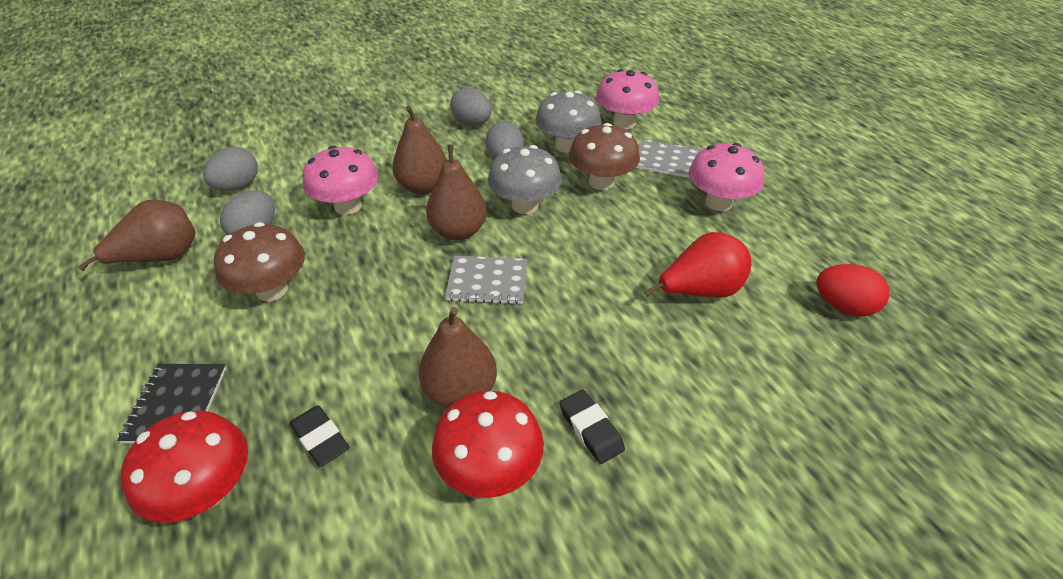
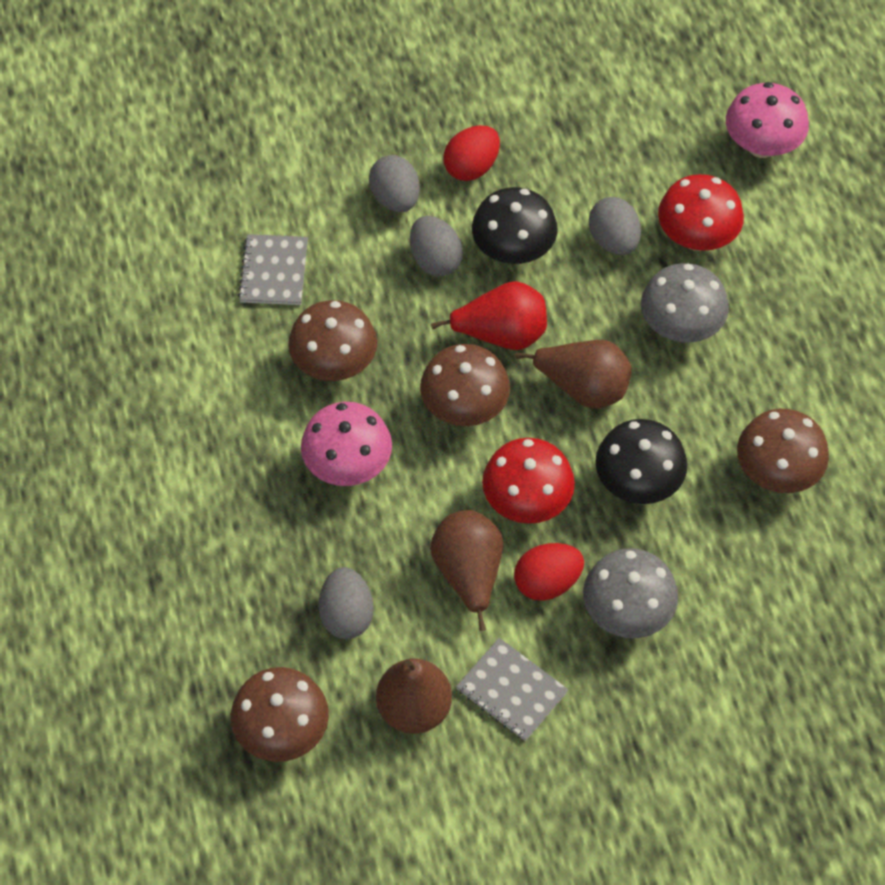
black eraser: 2 -> 0
black mushroom: 0 -> 2
black notebook: 1 -> 0
brown mushroom: 2 -> 4
brown pear: 4 -> 3
pink mushroom: 3 -> 2
red egg: 1 -> 2

